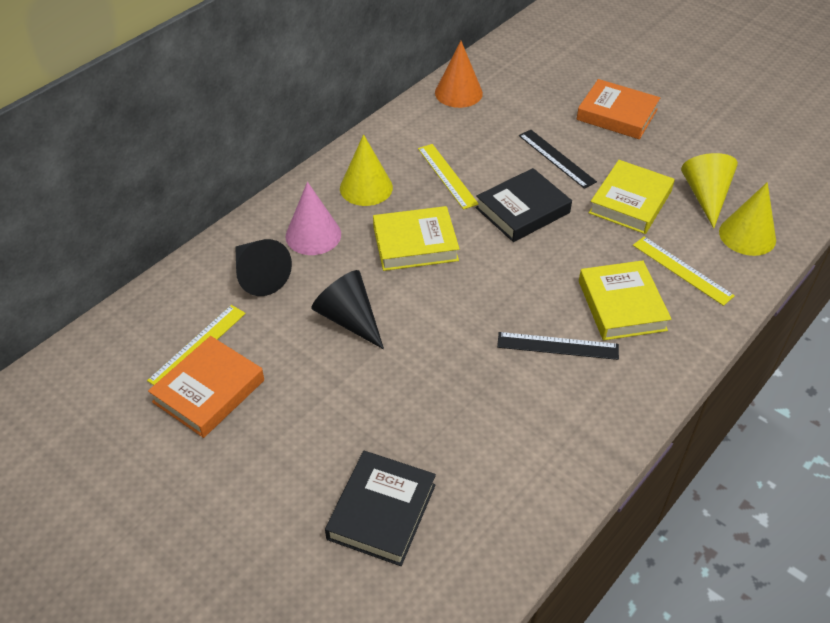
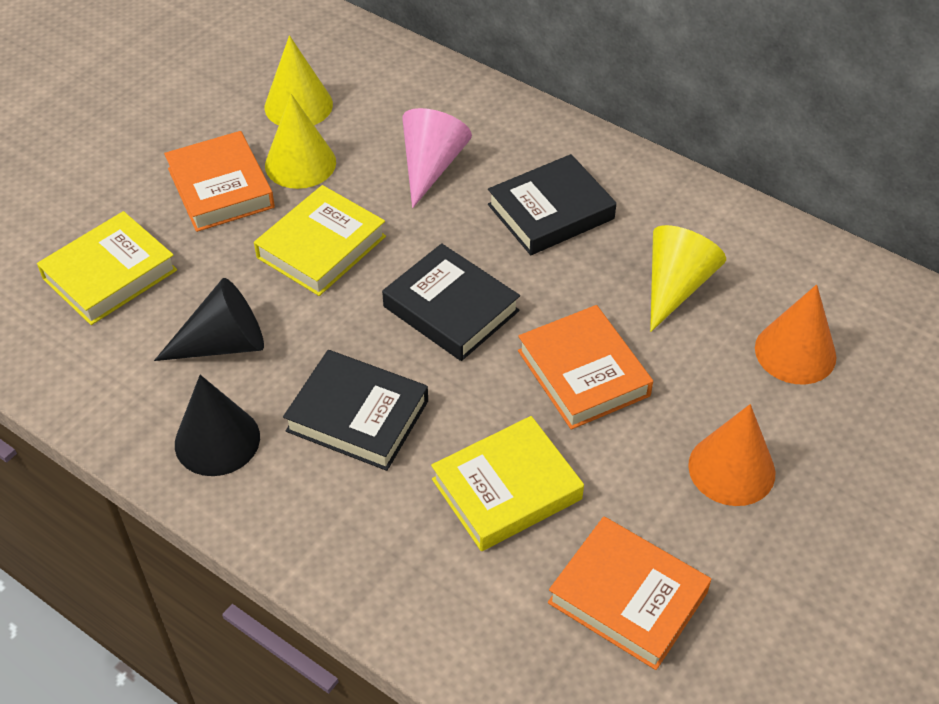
black book: 2 -> 3
black ruler: 2 -> 0
orange book: 2 -> 3
orange cone: 1 -> 2
yellow ruler: 3 -> 0

